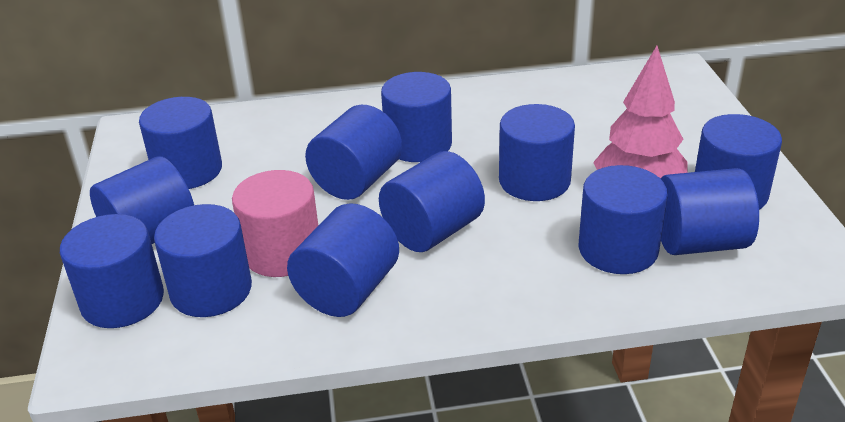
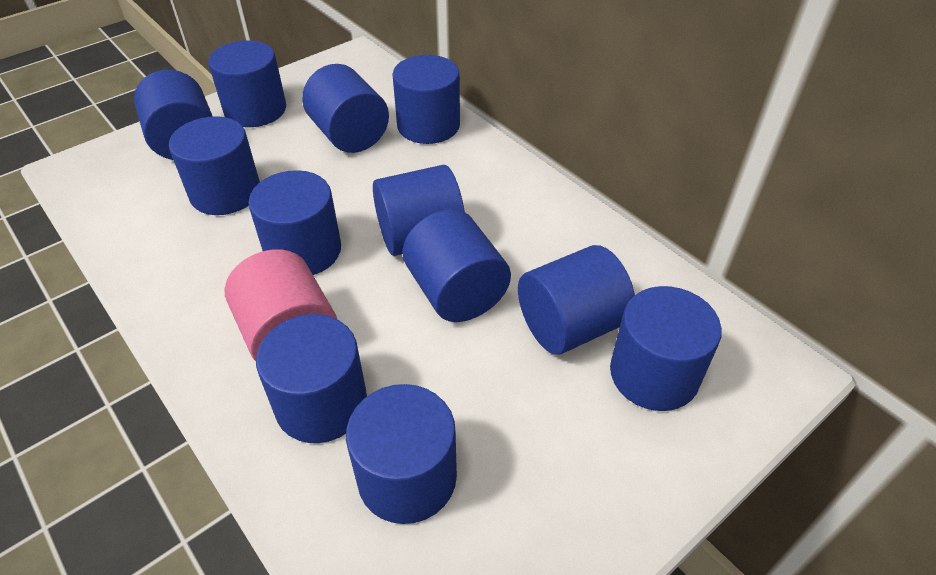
pink tree: 1 -> 0

